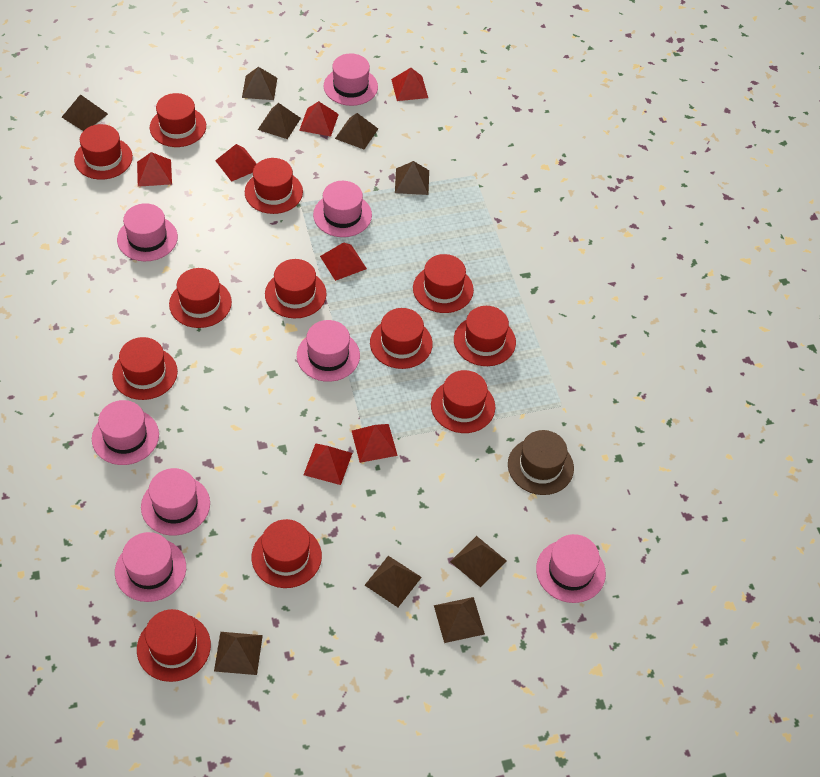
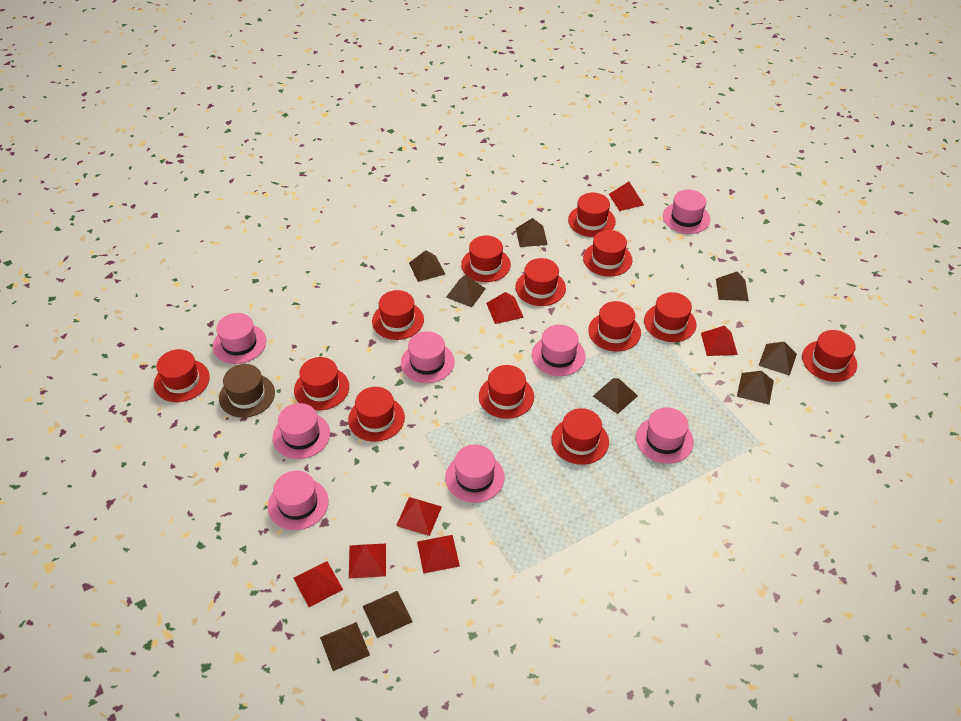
red hat: 12 -> 13

